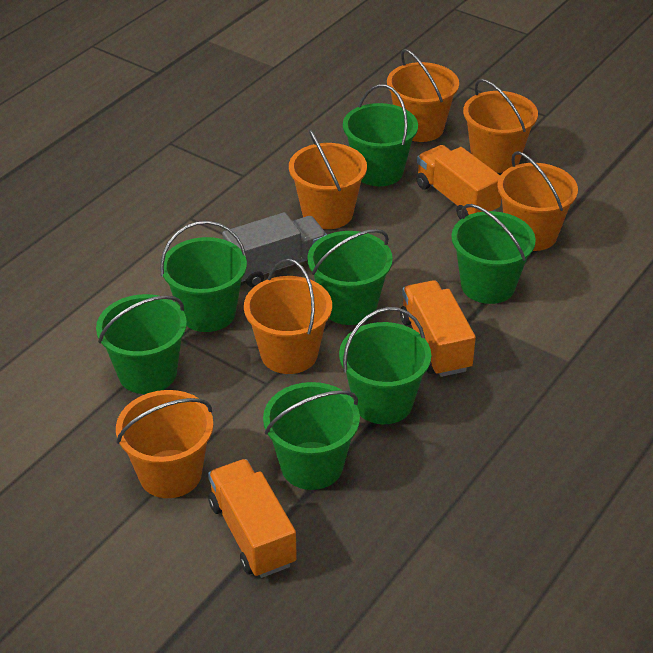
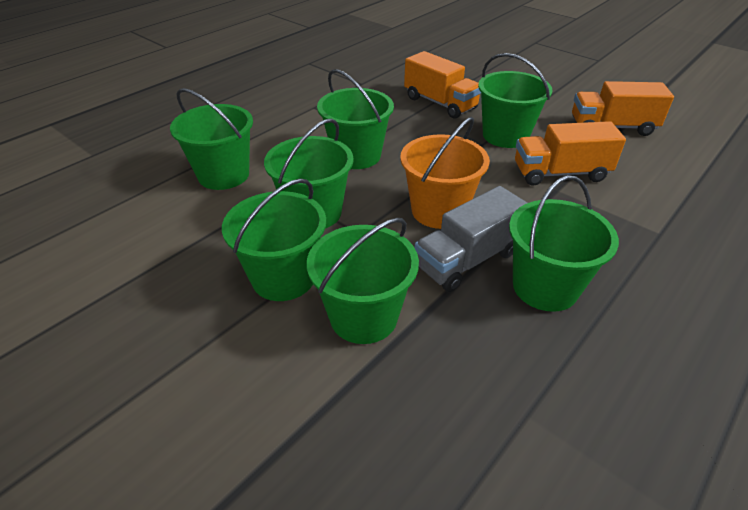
orange bucket: 6 -> 1

